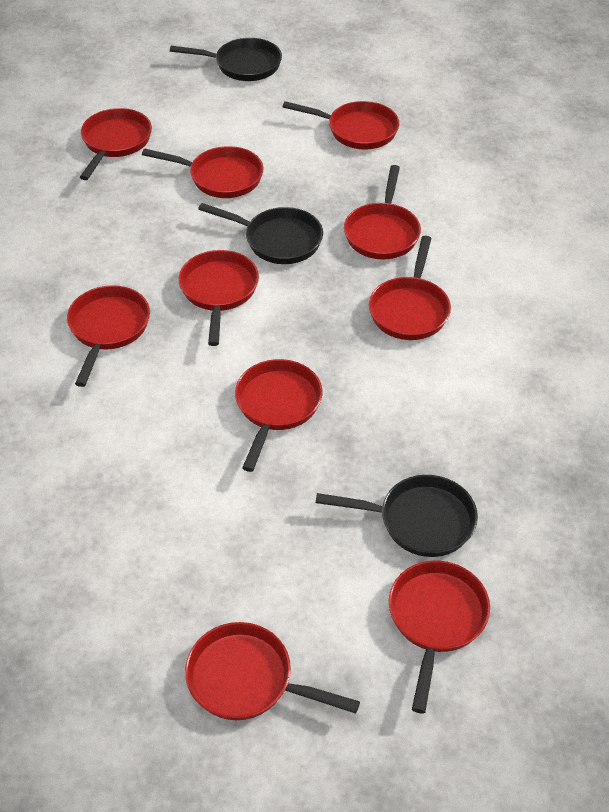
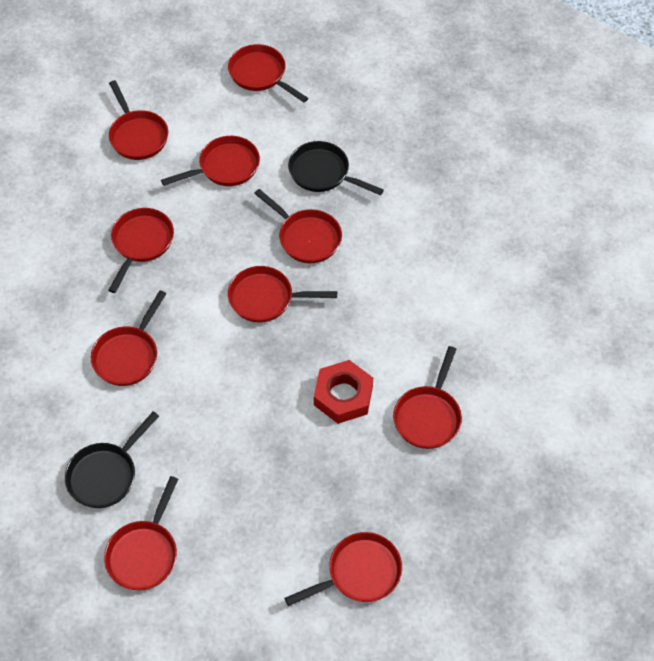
black pan: 3 -> 2
red nut: 0 -> 1

